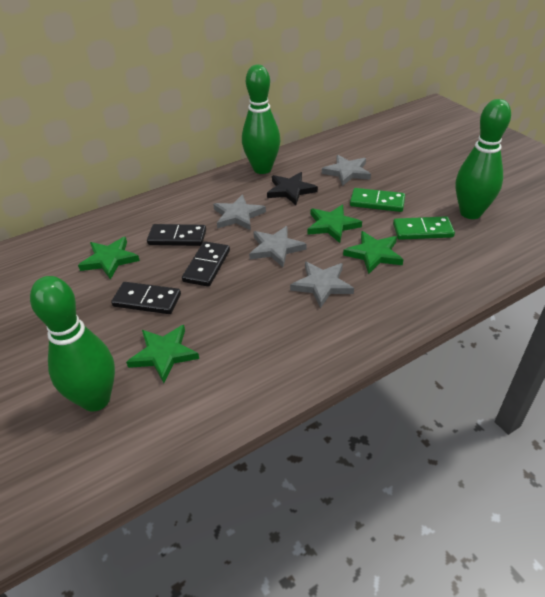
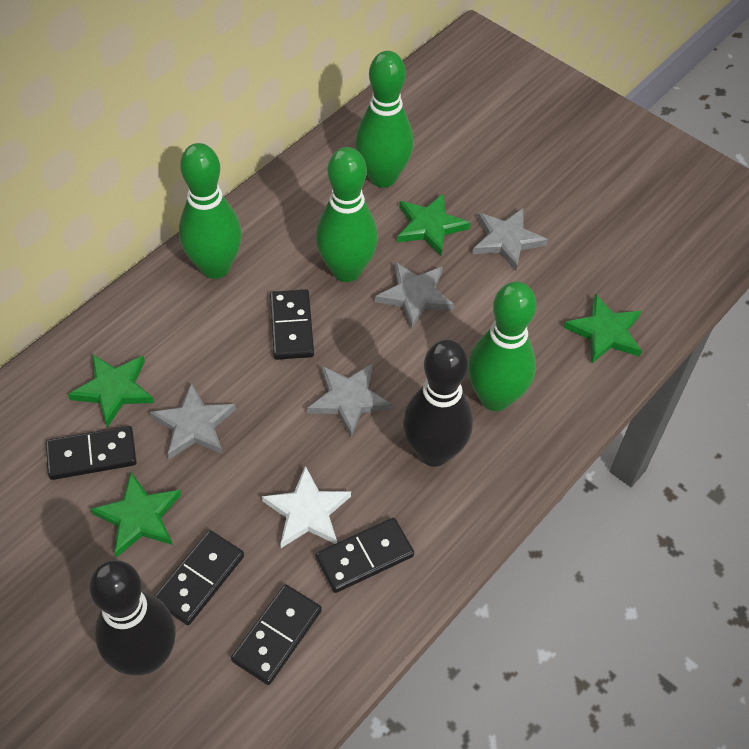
black bowling pin: 0 -> 2
black domino: 3 -> 5
black star: 1 -> 0
green bowling pin: 3 -> 4
green domino: 2 -> 0
white star: 0 -> 1

